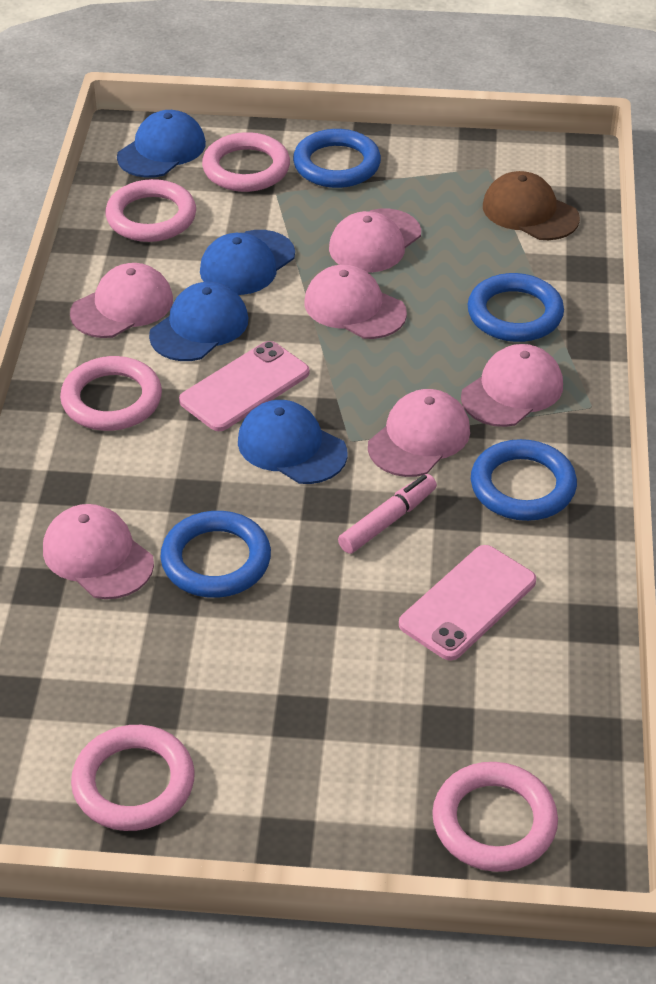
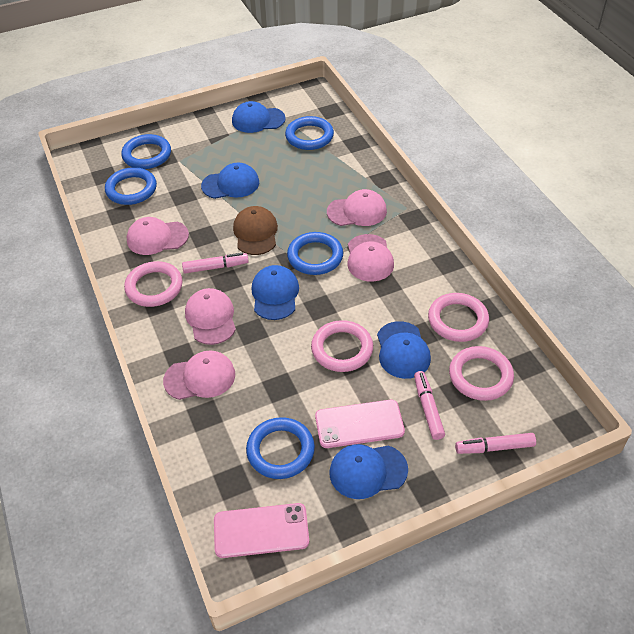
blue cap: 4 -> 5
blue ring: 4 -> 5
pink cap: 6 -> 5
pink marker: 1 -> 3
pink ring: 5 -> 4

